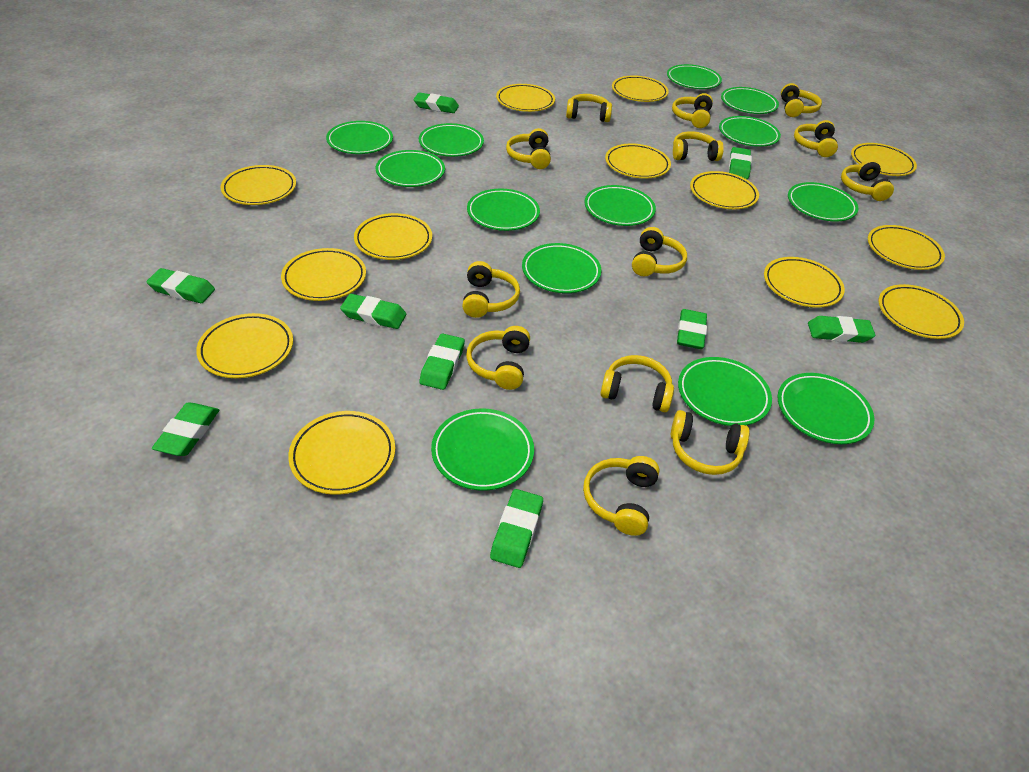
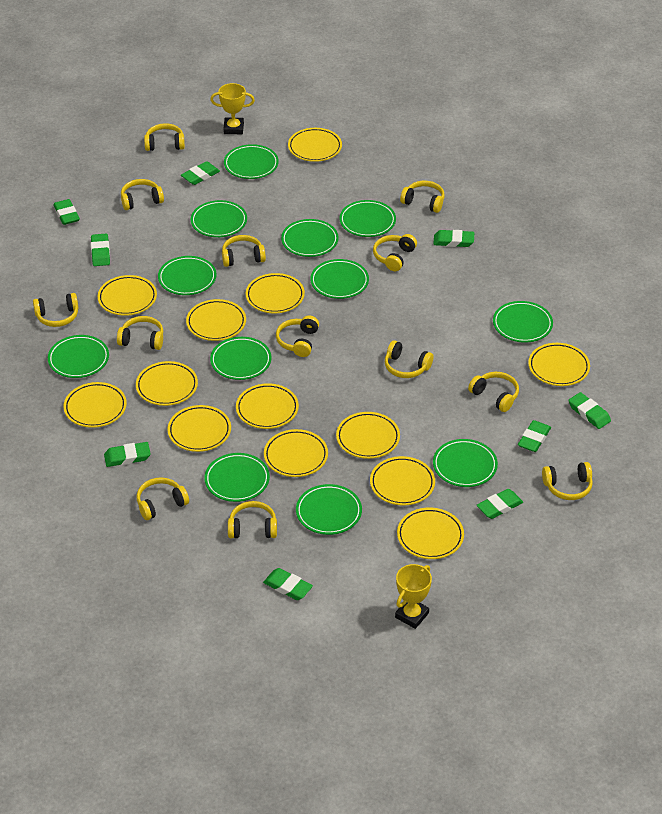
green plate: 13 -> 12
yellow trophy: 0 -> 2

